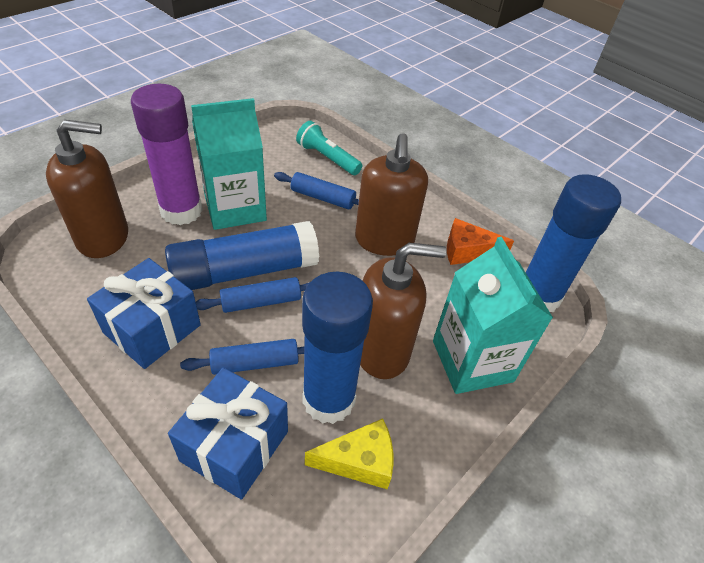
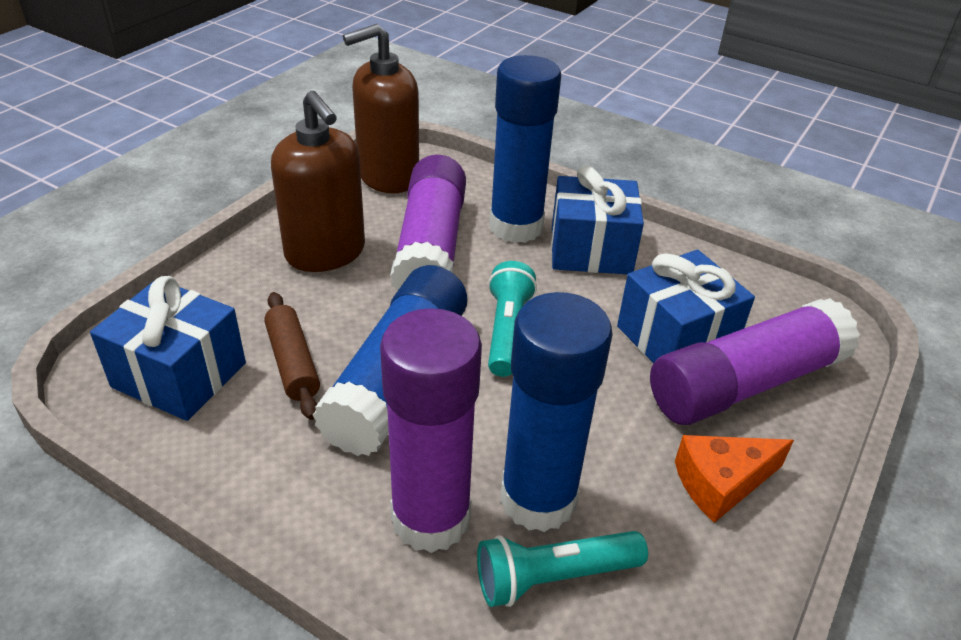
blue gift: 2 -> 3
blue rolling pin: 3 -> 0
brown rolling pin: 0 -> 1
brown soap dispenser: 3 -> 2
purple glue stick: 1 -> 3
turquoise carton: 2 -> 0
turquoise flashlight: 1 -> 2
yellow cheese: 1 -> 0

